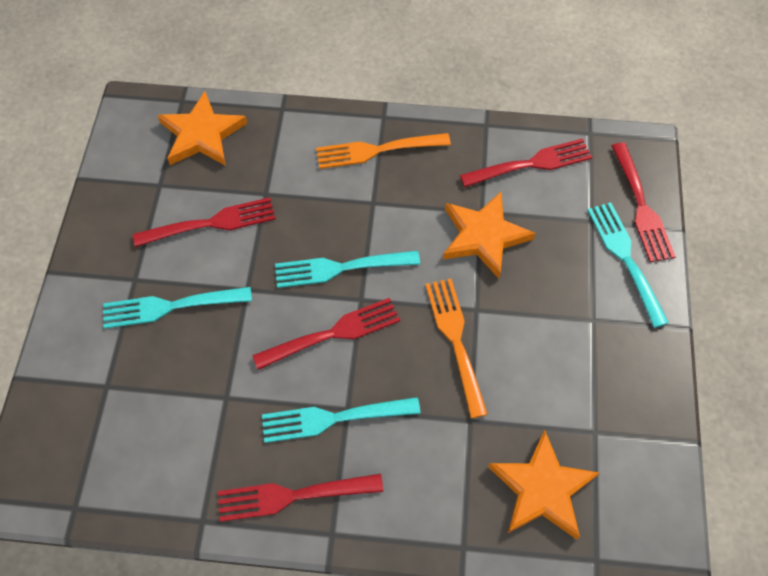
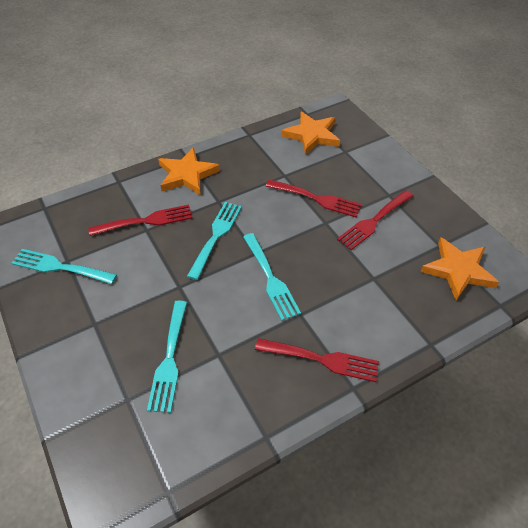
orange fork: 2 -> 0
red fork: 5 -> 4

